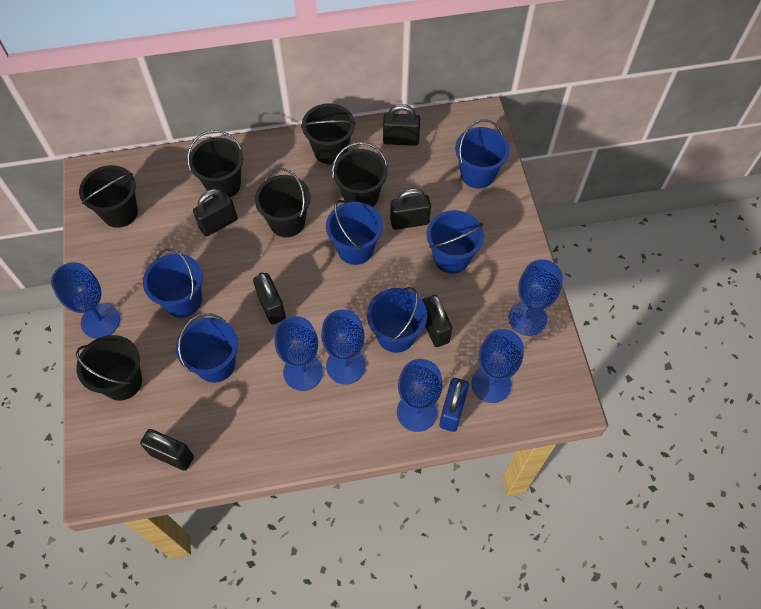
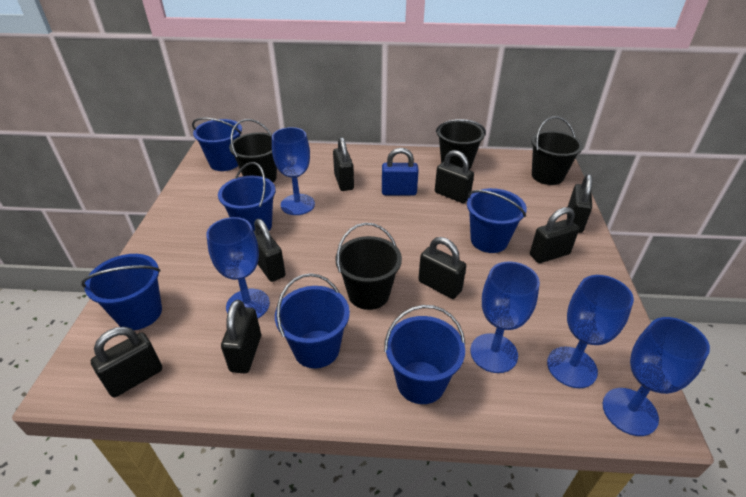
black bucket: 6 -> 4
black padlock: 6 -> 8
blue goblet: 6 -> 5

